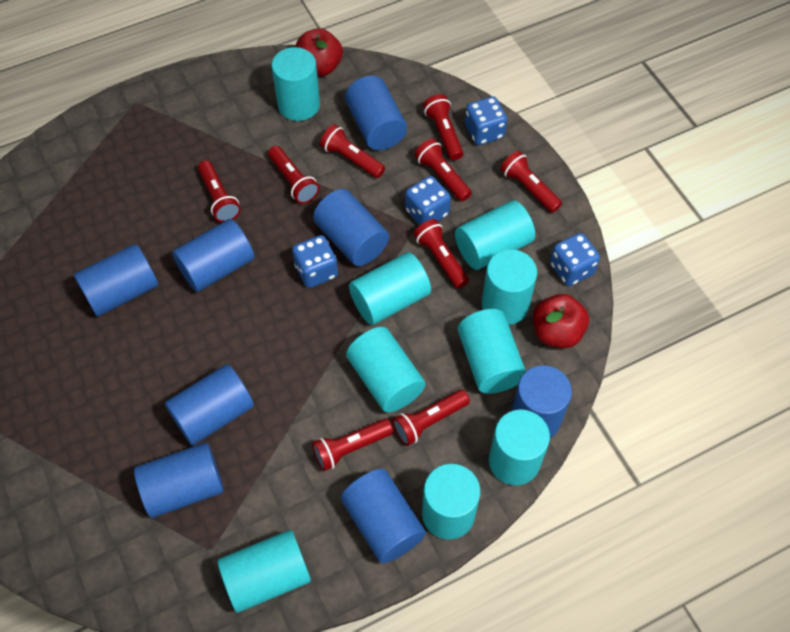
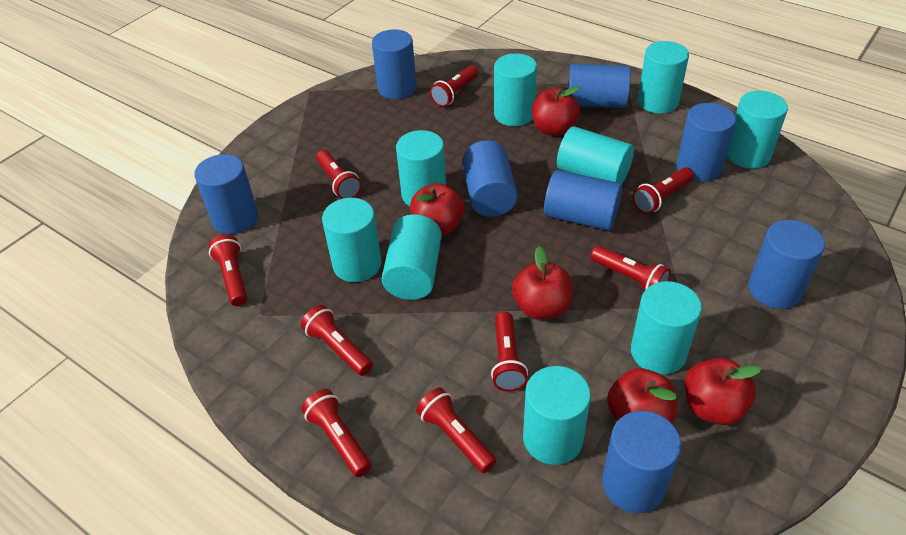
blue dice: 4 -> 0
red apple: 2 -> 5

